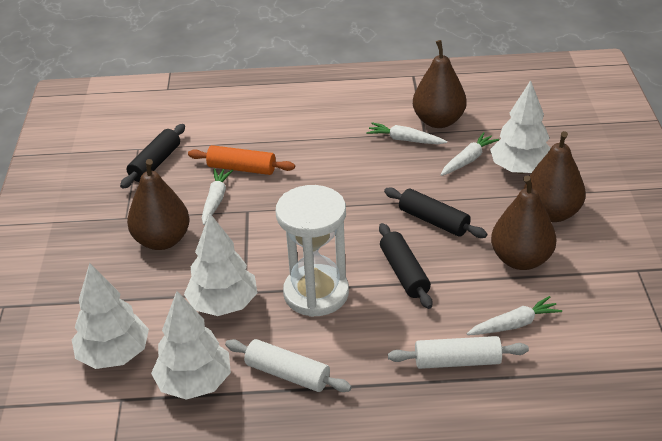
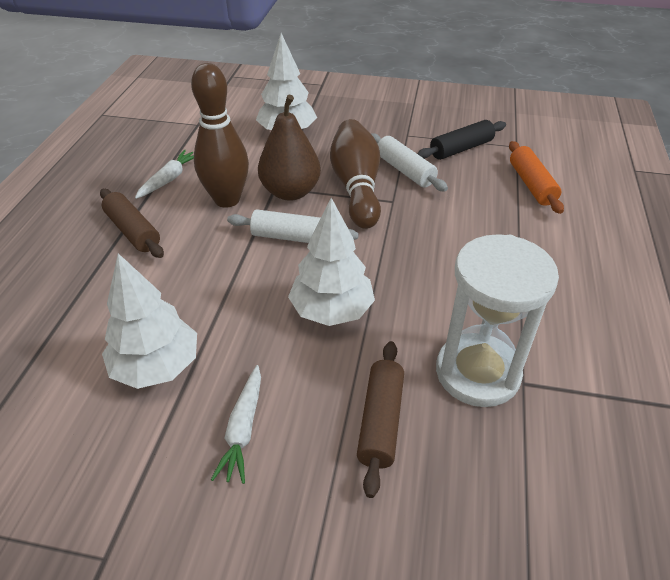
black rolling pin: 3 -> 1
brown bowling pin: 0 -> 2
brown pear: 4 -> 1
brown rolling pin: 0 -> 2
white carrot: 4 -> 2
white tree: 4 -> 3

